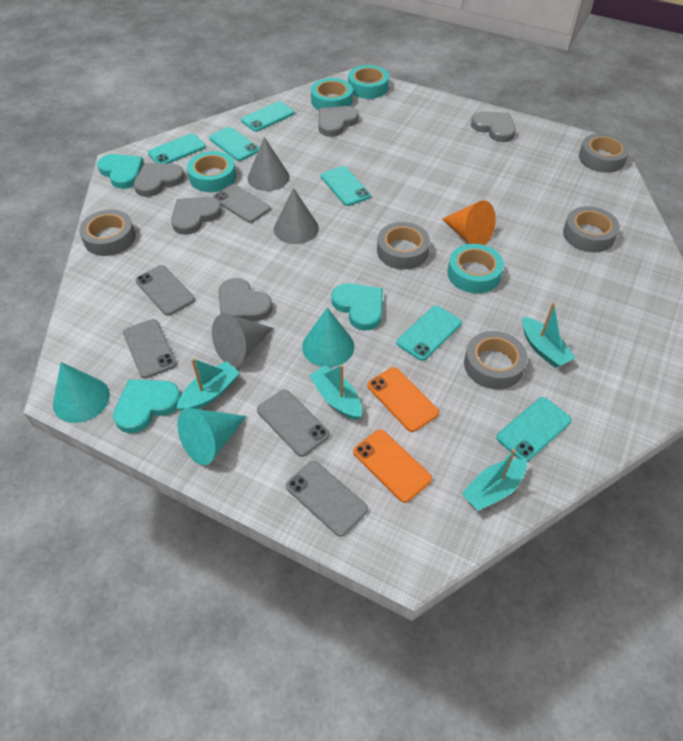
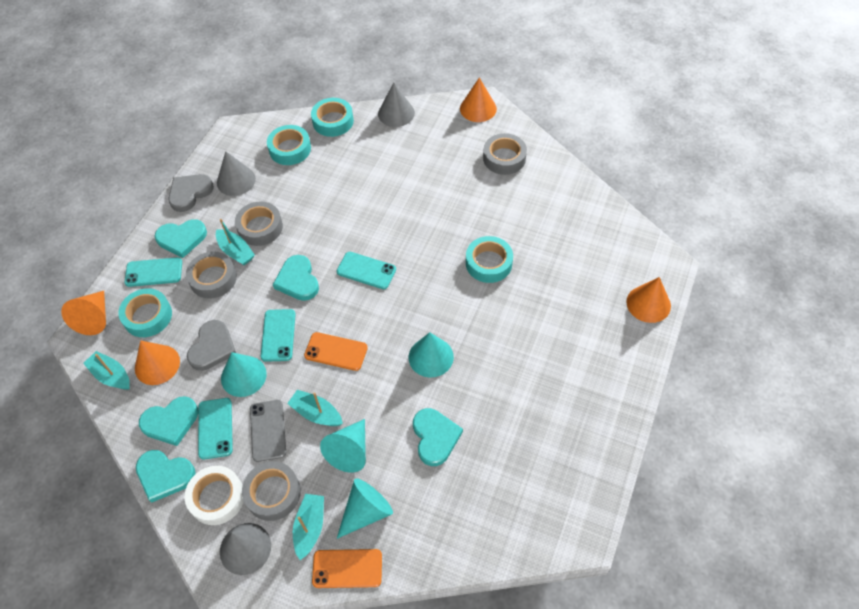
grey heart: 5 -> 2
grey phone: 5 -> 1
grey tape: 5 -> 4
orange cone: 1 -> 4
turquoise cone: 3 -> 4
turquoise heart: 3 -> 5
turquoise phone: 6 -> 4
white tape: 0 -> 1

